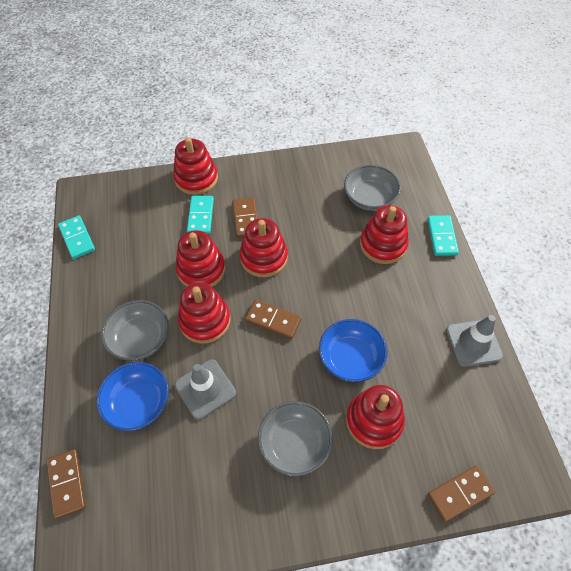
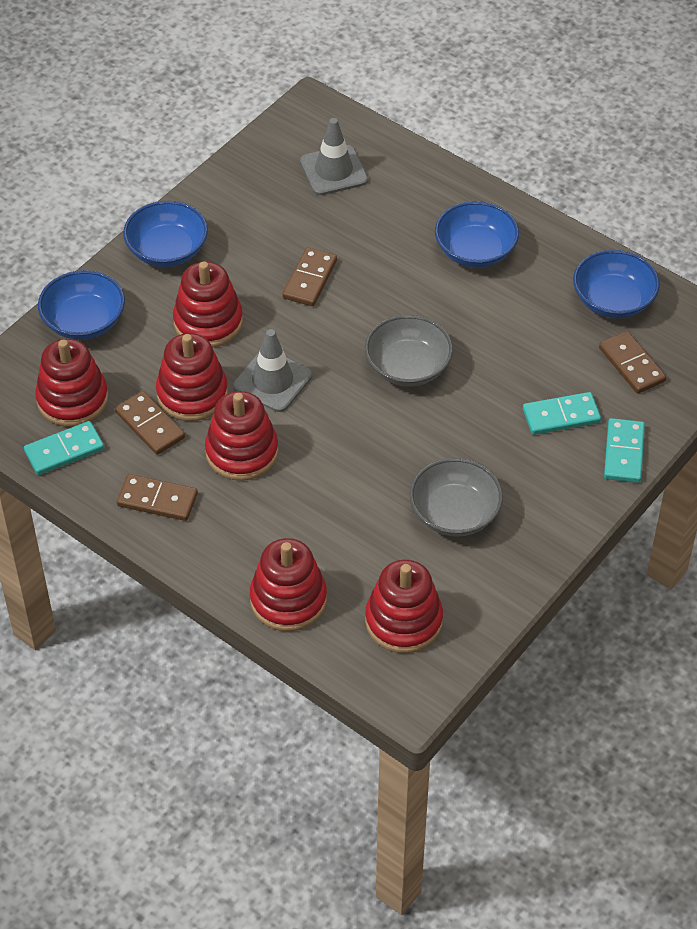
blue bowl: 2 -> 4
grey bowl: 3 -> 2

